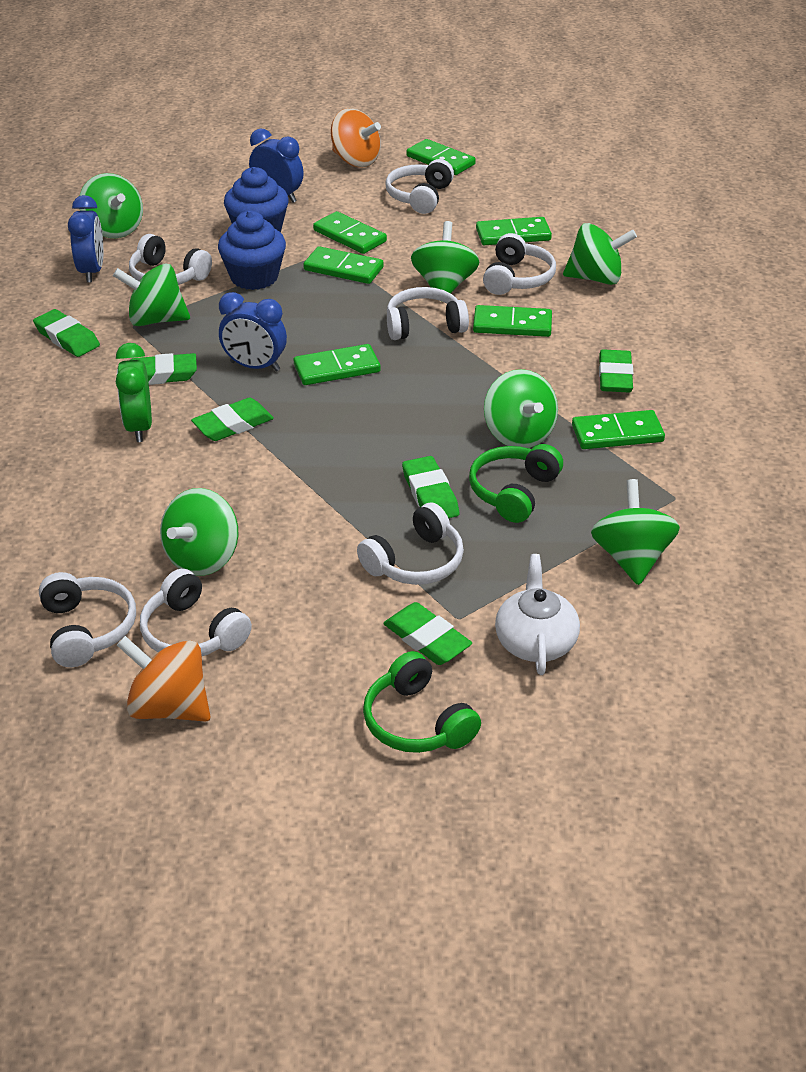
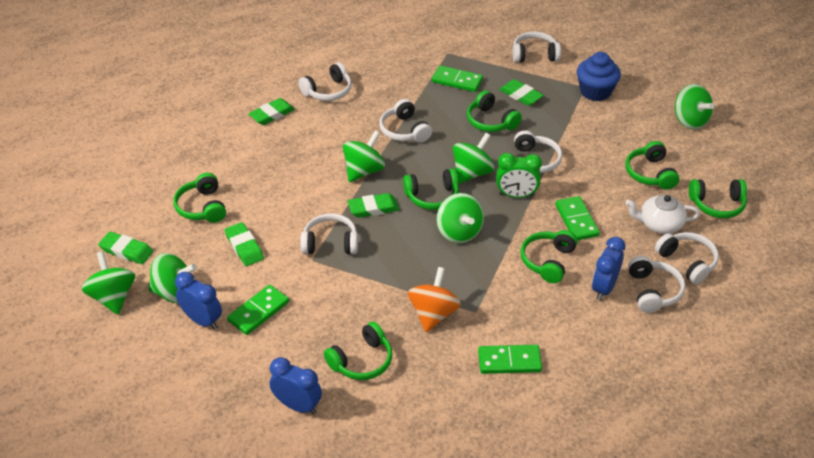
blue cupcake: 2 -> 1
green domino: 7 -> 4
green eraser: 6 -> 5
green headphones: 2 -> 7
green spinning top: 7 -> 6
orange spinning top: 2 -> 1

